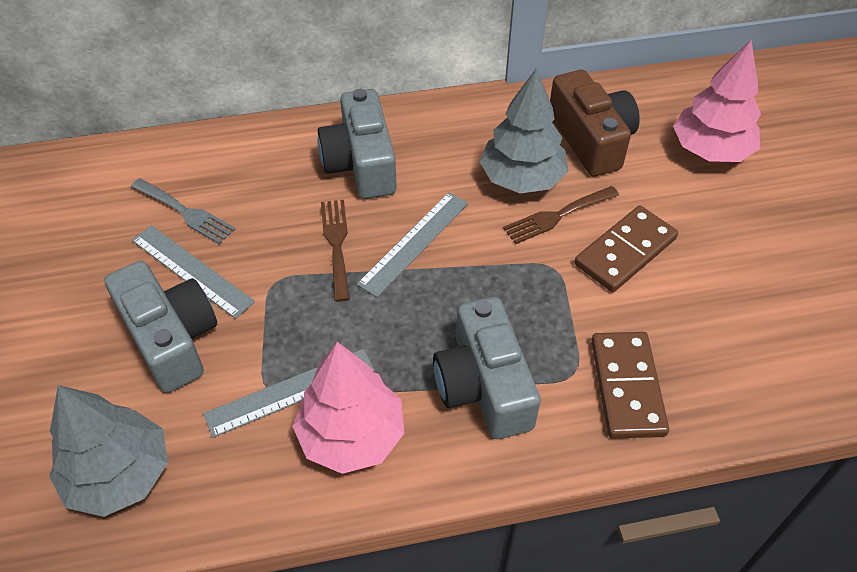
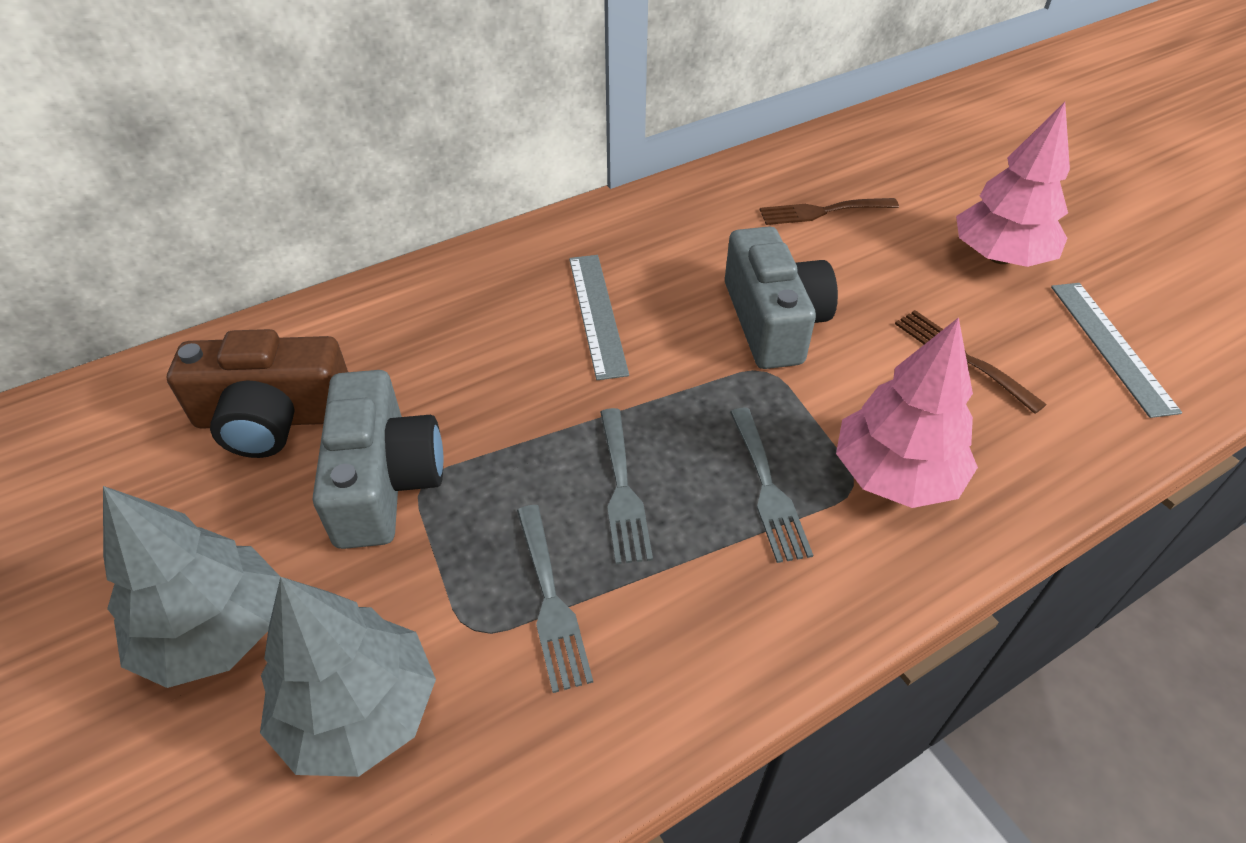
brown domino: 2 -> 0
grey camera: 3 -> 2
grey fork: 1 -> 3
grey ruler: 3 -> 2

